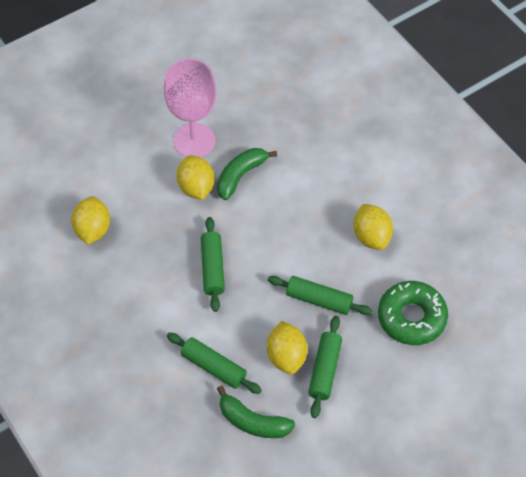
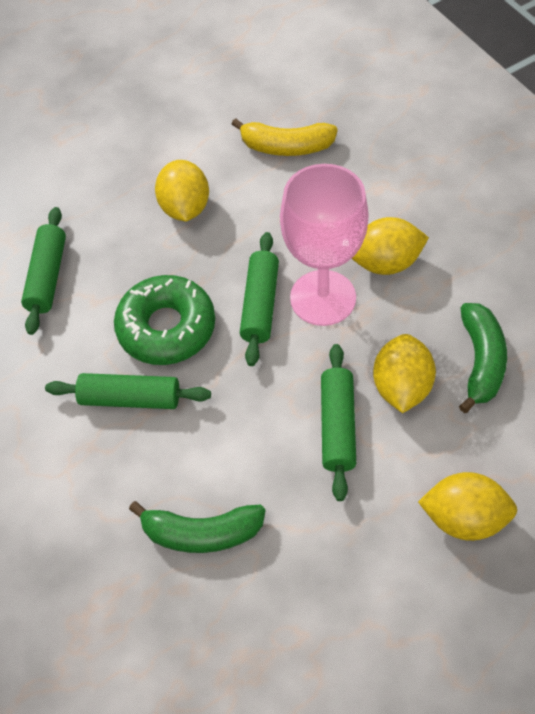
yellow banana: 0 -> 1

